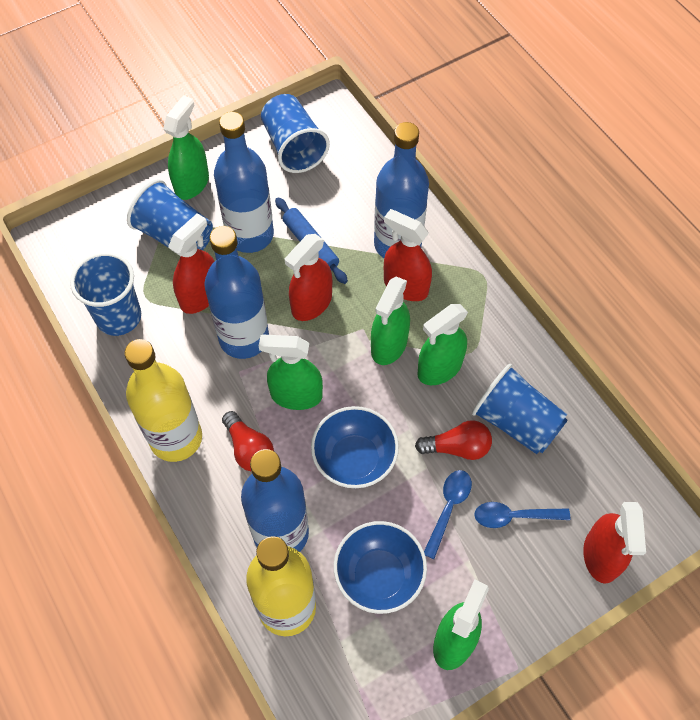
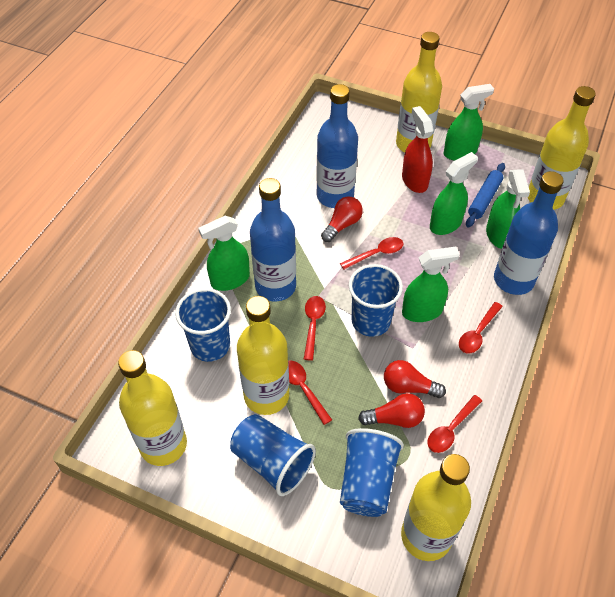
blue bottle: 4 -> 3
blue bowl: 2 -> 0
blue spoon: 2 -> 0
red light bulb: 2 -> 3
red spoon: 0 -> 5
red spray bottle: 4 -> 1
yellow bottle: 2 -> 5

